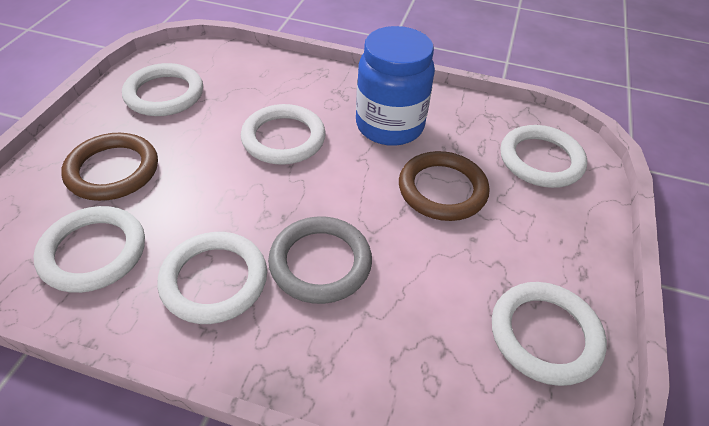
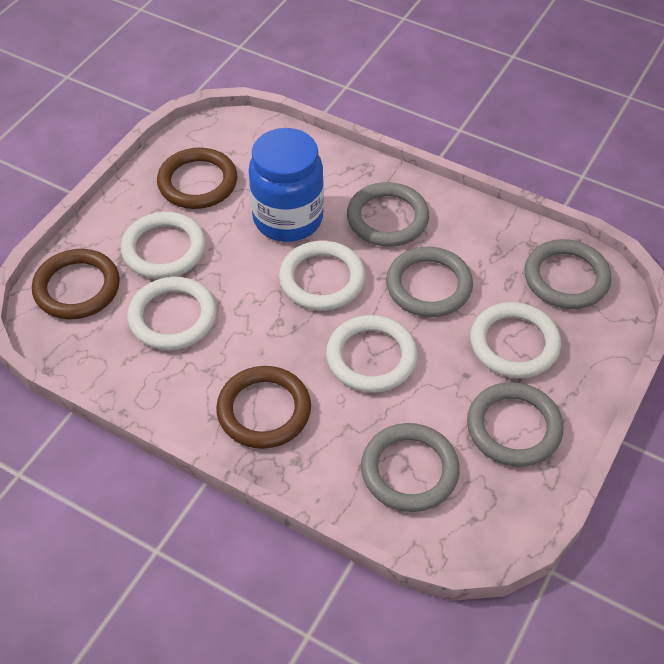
brown ring: 2 -> 3
grey ring: 1 -> 5
white ring: 6 -> 5

